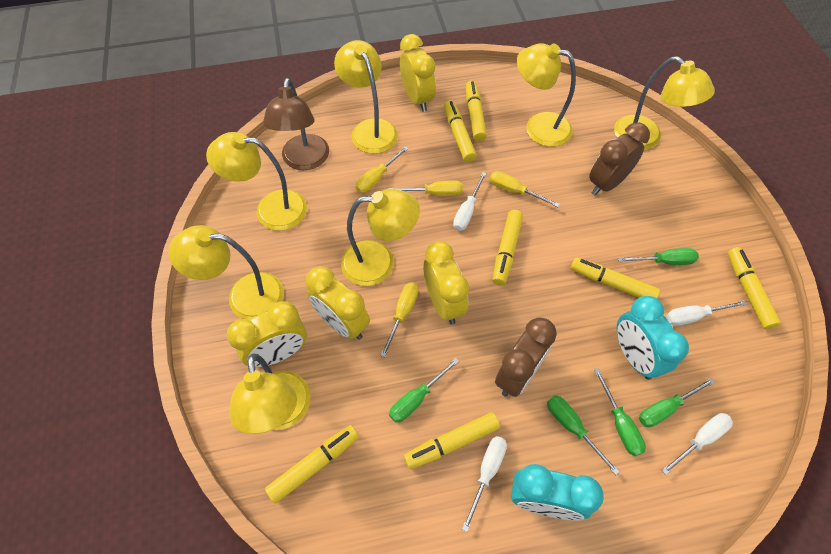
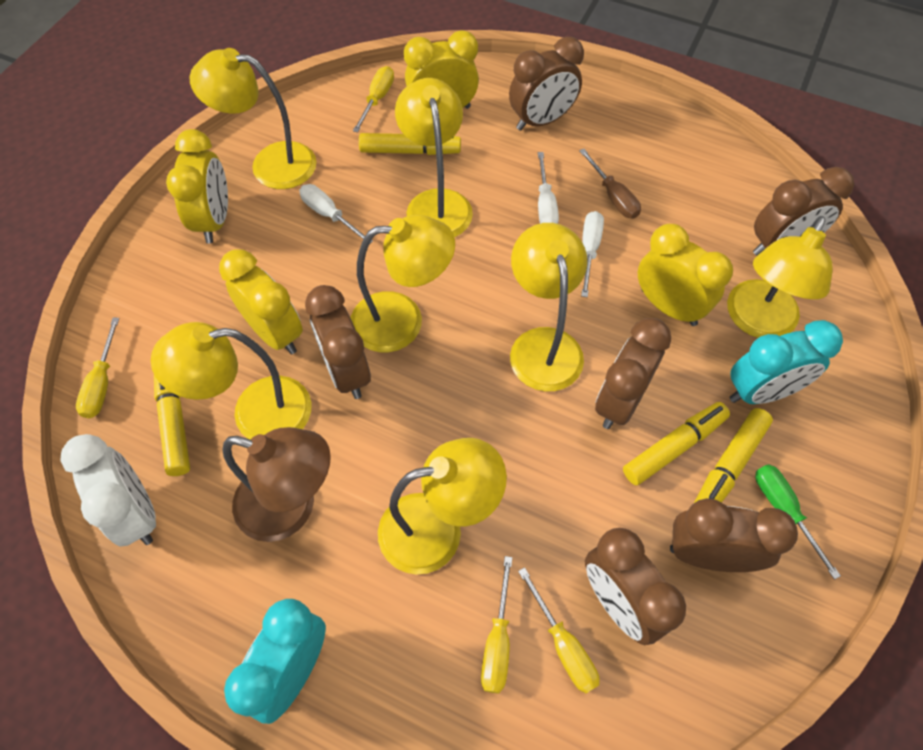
brown clock: 2 -> 6
brown screwdriver: 0 -> 1
green screwdriver: 5 -> 1
white clock: 0 -> 1
white screwdriver: 4 -> 3
yellow marker: 7 -> 4

